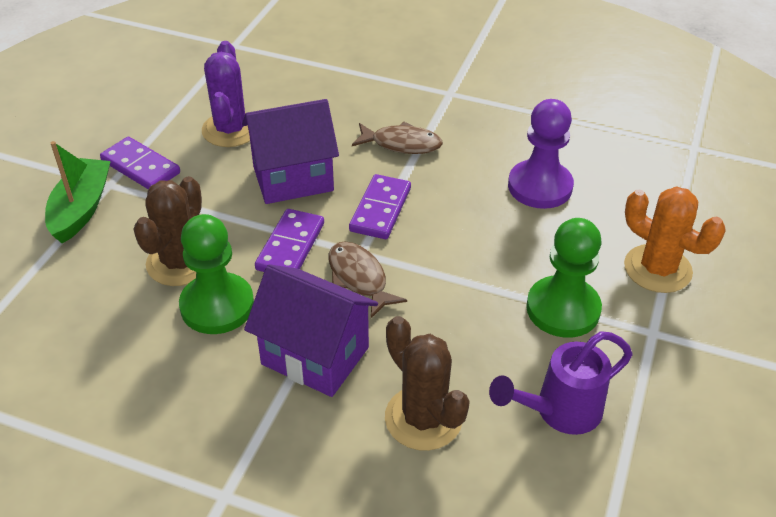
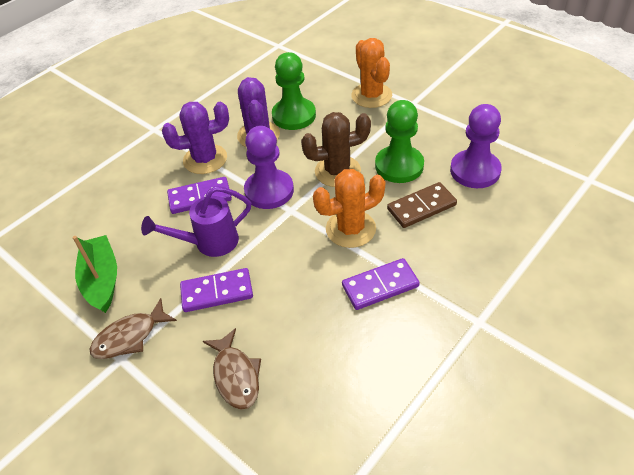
brown cactus: 2 -> 1
brown domino: 0 -> 1
orange cactus: 1 -> 2
purple cactus: 1 -> 2
purple house: 2 -> 0
purple pawn: 1 -> 2

